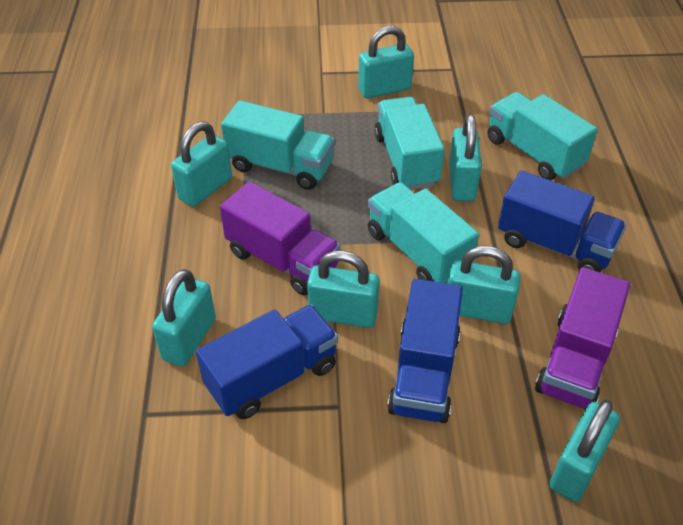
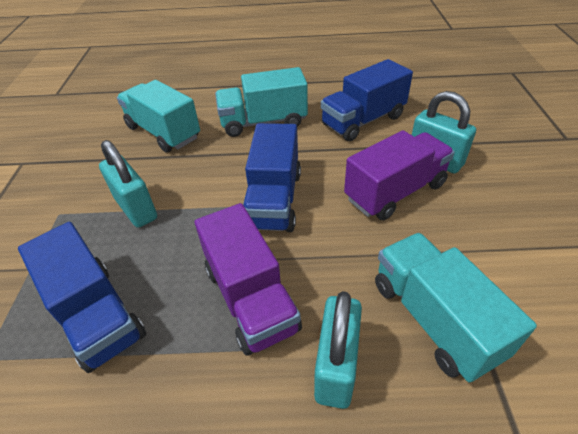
turquoise padlock: 7 -> 3
turquoise truck: 4 -> 3

